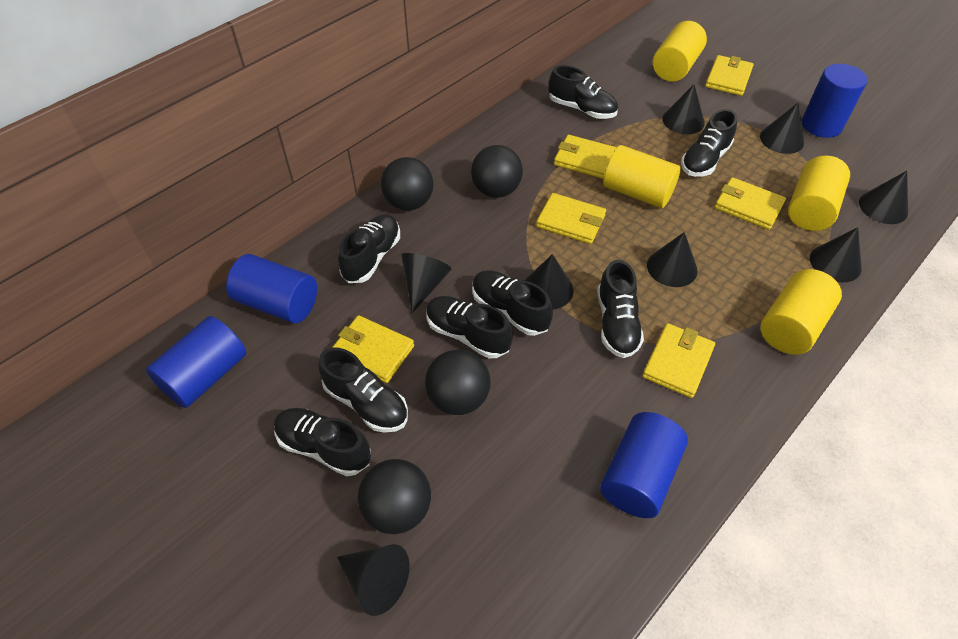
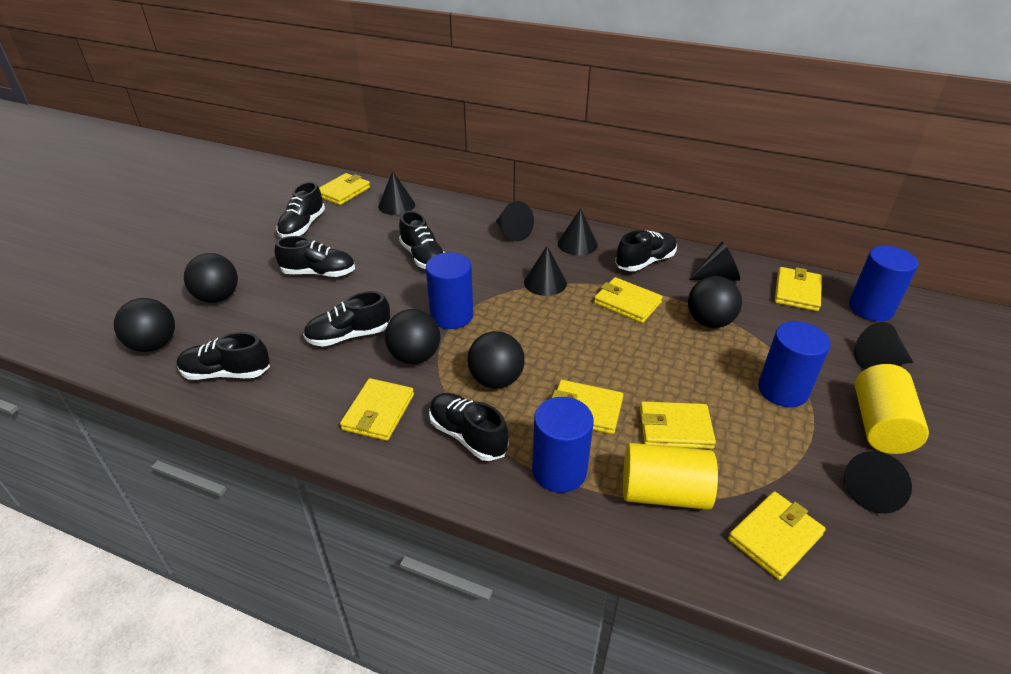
black ball: 4 -> 5
black cone: 8 -> 7
black shoe: 8 -> 7
yellow cylinder: 4 -> 2
yellow wallet: 6 -> 7

